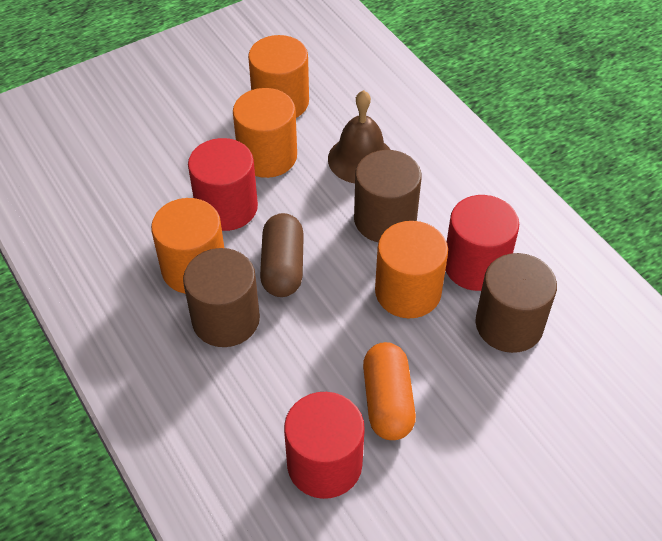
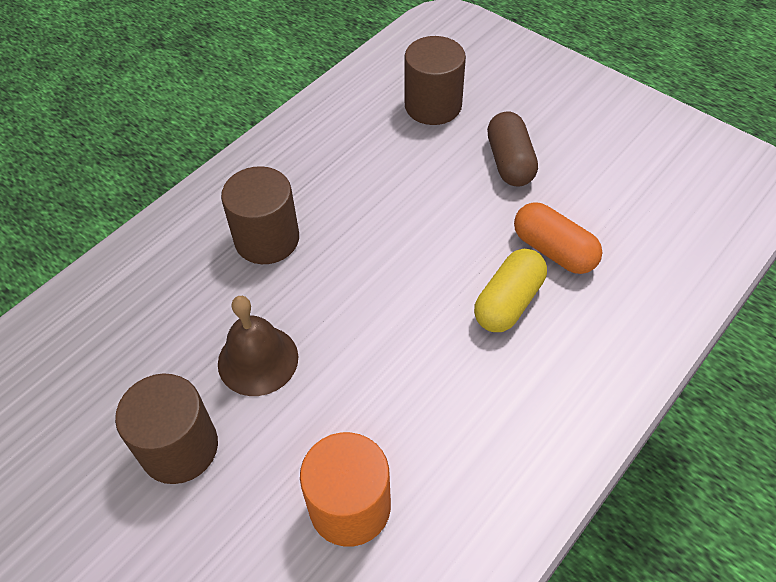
orange cylinder: 4 -> 1
red cylinder: 3 -> 0
yellow capsule: 0 -> 1

